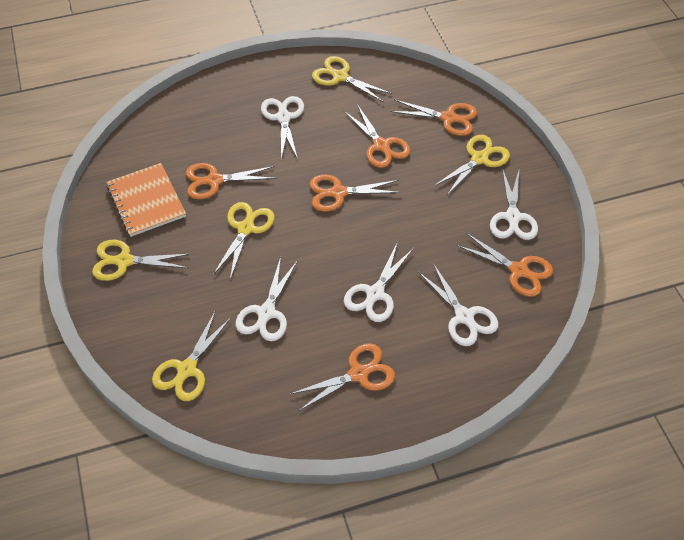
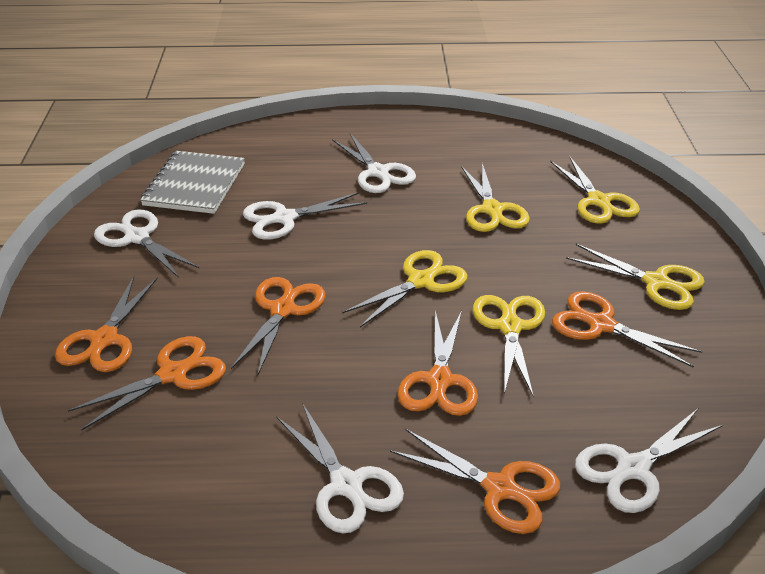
grey notebook: 0 -> 1
orange notebook: 1 -> 0

